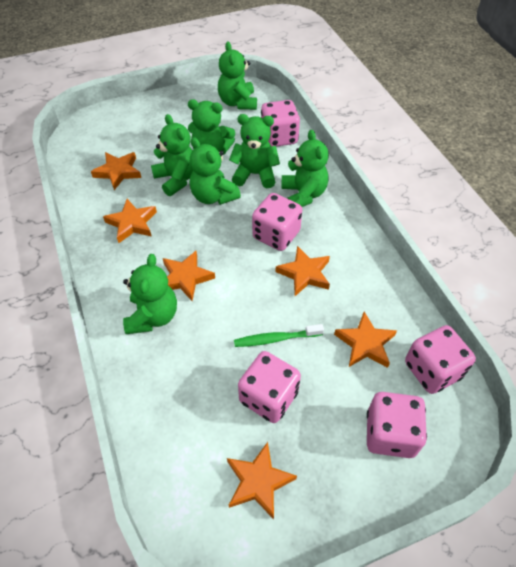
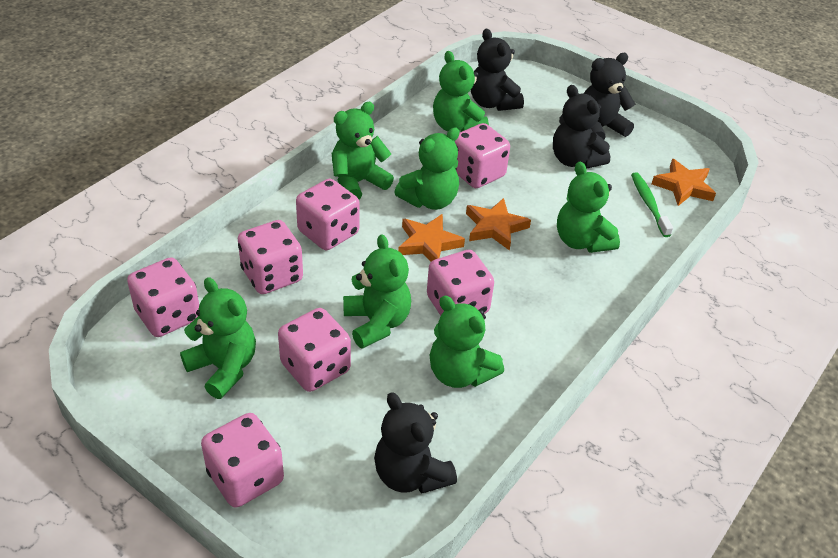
black teddy bear: 0 -> 4
orange star: 6 -> 3
pink dice: 5 -> 7

